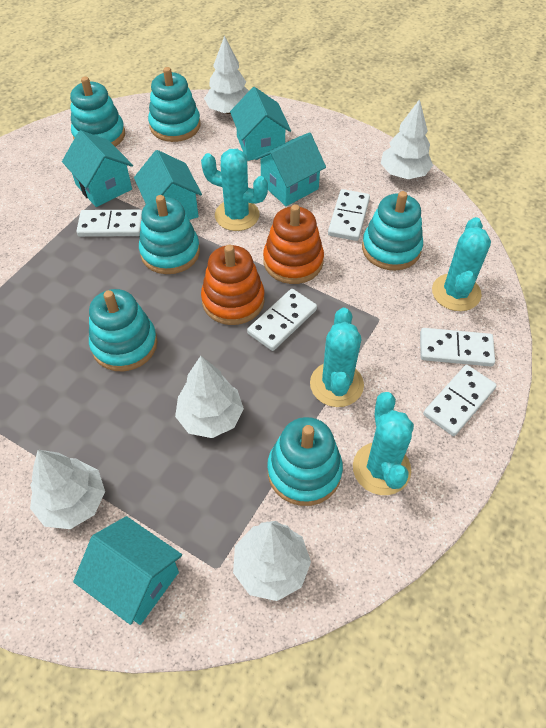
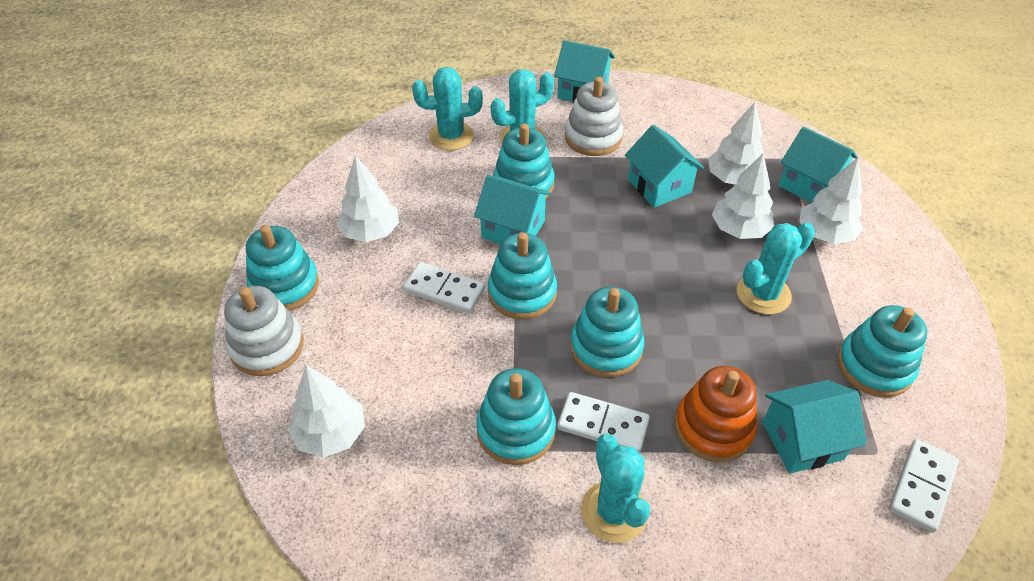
orange stacking toy: 2 -> 1
white domino: 5 -> 3
white stacking toy: 0 -> 2

